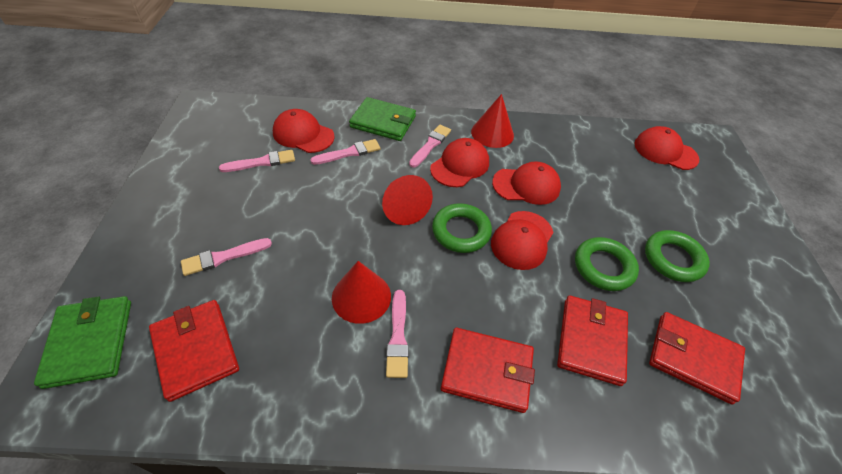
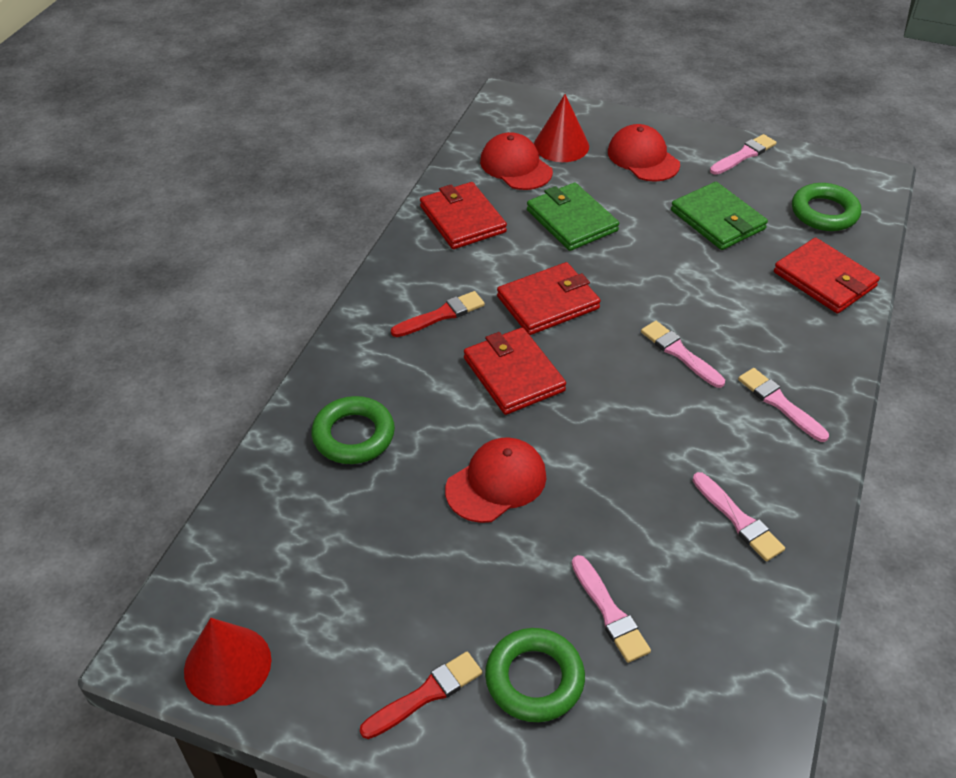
red brush: 0 -> 2
red cap: 5 -> 3
red cone: 3 -> 2

